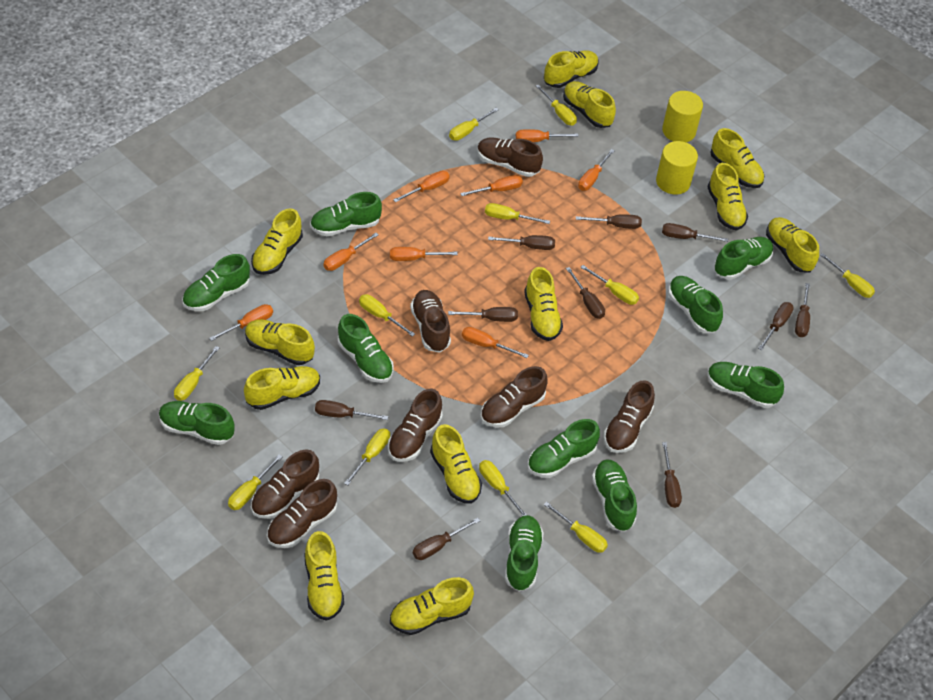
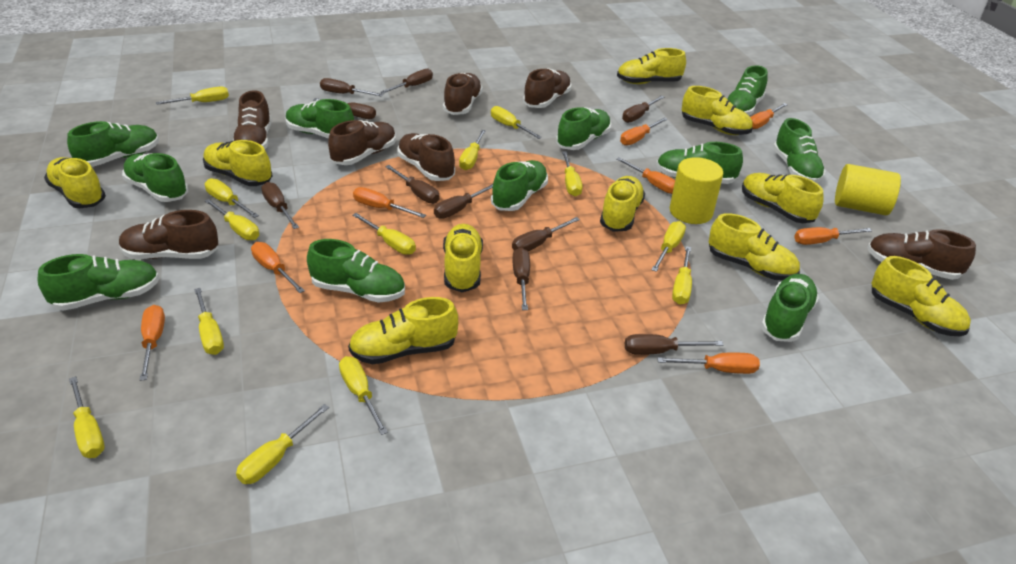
green shoe: 10 -> 11
yellow screwdriver: 11 -> 13
yellow shoe: 12 -> 10

